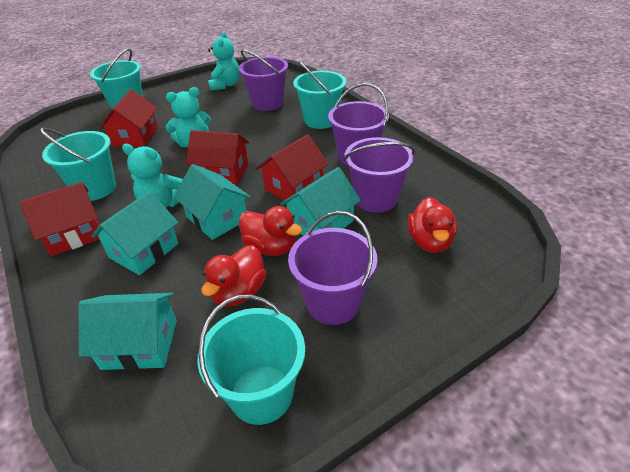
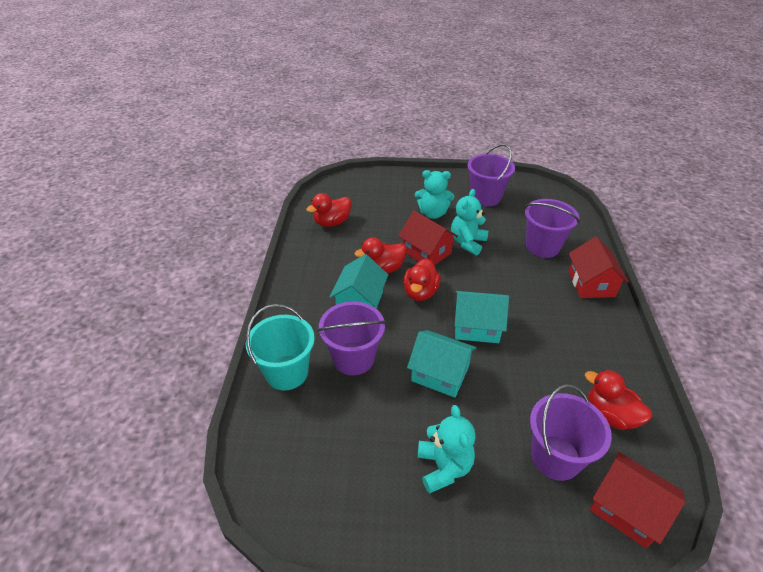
red duck: 3 -> 4
red house: 4 -> 3
turquoise bucket: 4 -> 1
turquoise house: 4 -> 3

